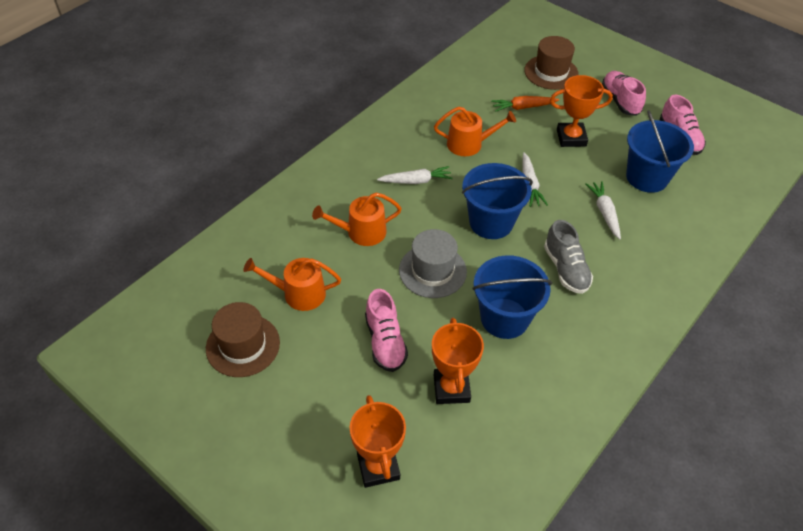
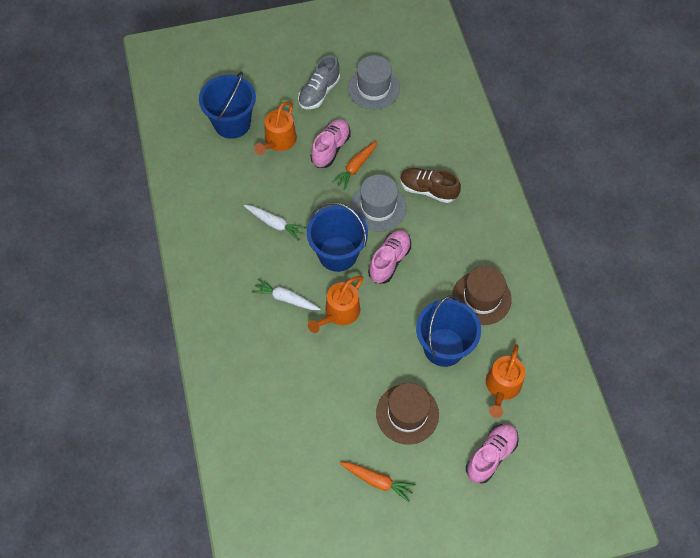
brown shoe: 0 -> 1
grey hat: 1 -> 2
orange carrot: 1 -> 2
orange trophy: 3 -> 0
white carrot: 3 -> 2

